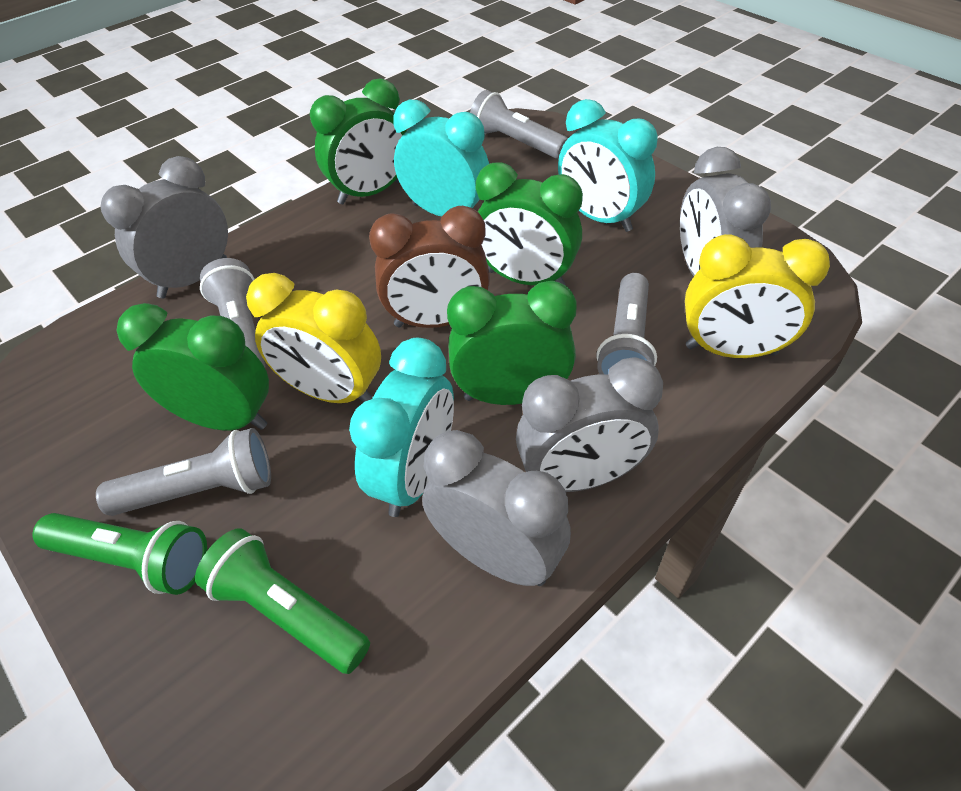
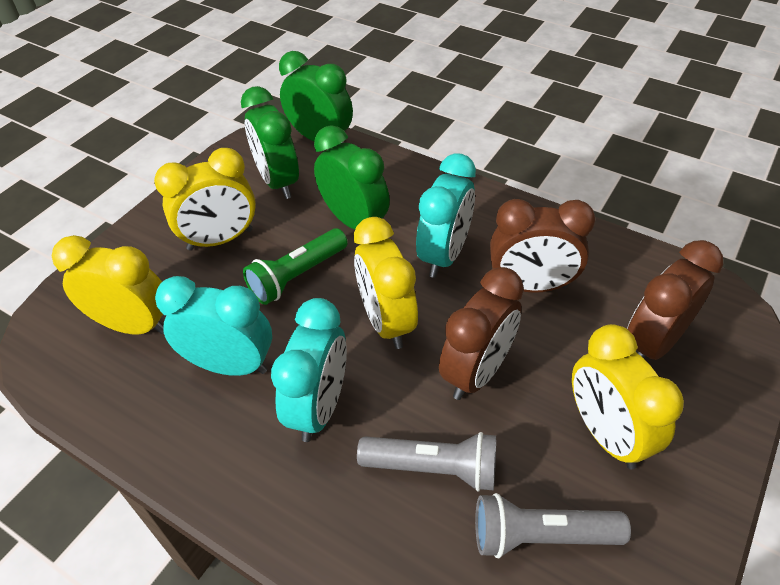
brown clock: 1 -> 3
green clock: 4 -> 3
green flashlight: 2 -> 1
grey clock: 4 -> 0
grey flashlight: 4 -> 2
yellow clock: 2 -> 4

